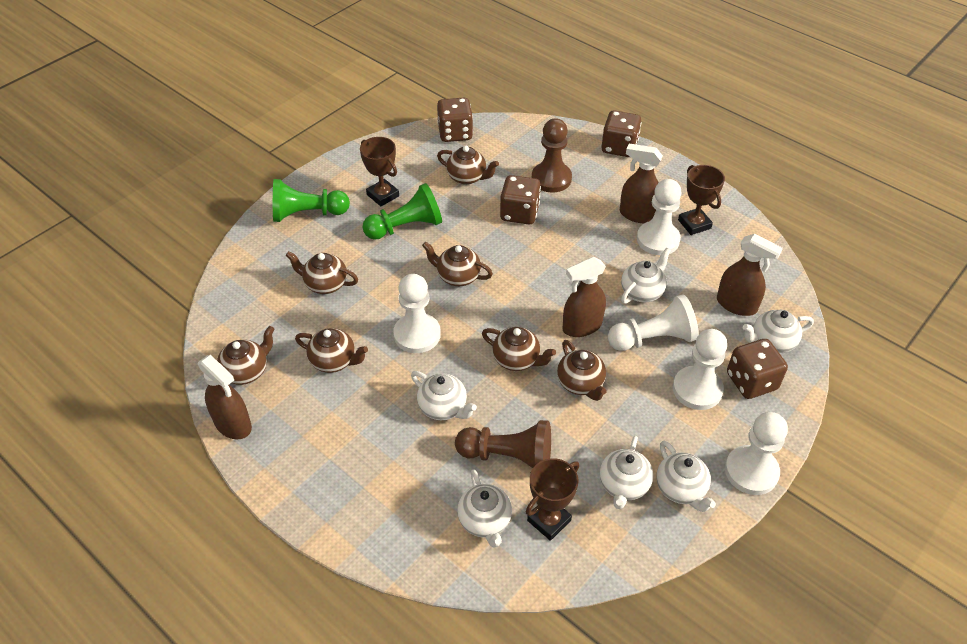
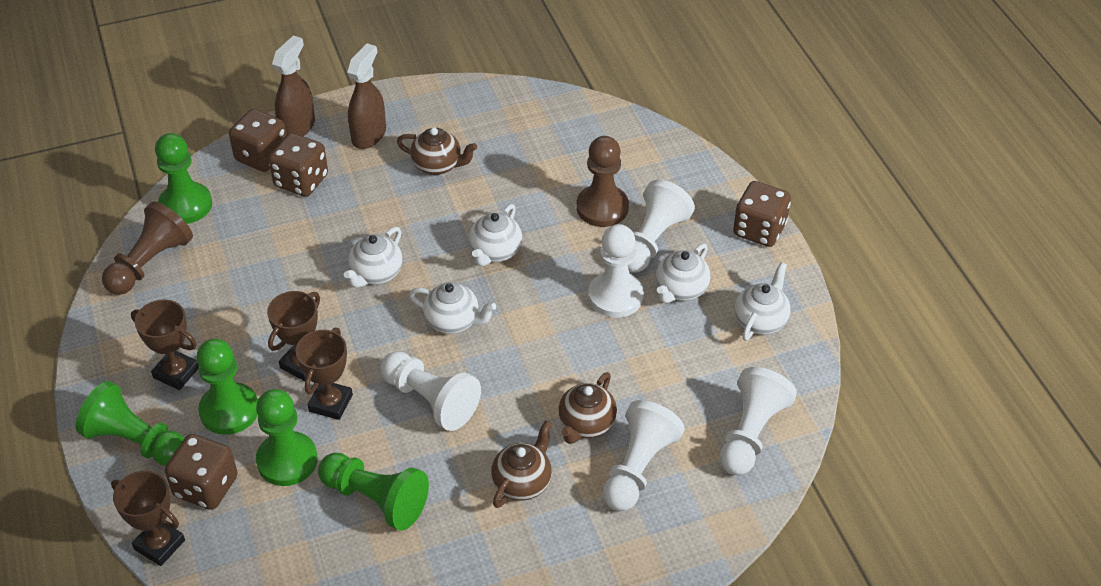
brown spray bottle: 4 -> 2
brown teapot: 7 -> 3
brown trophy: 3 -> 4
green pawn: 2 -> 5
white teapot: 6 -> 5

